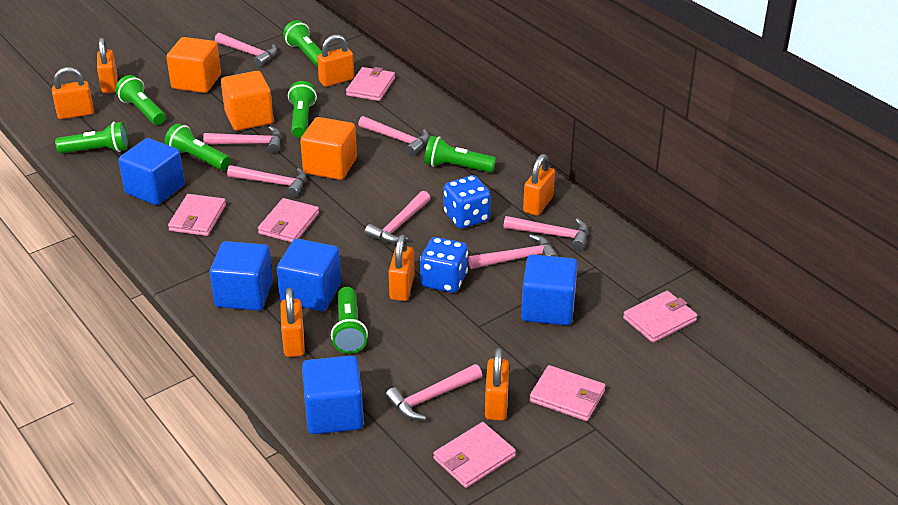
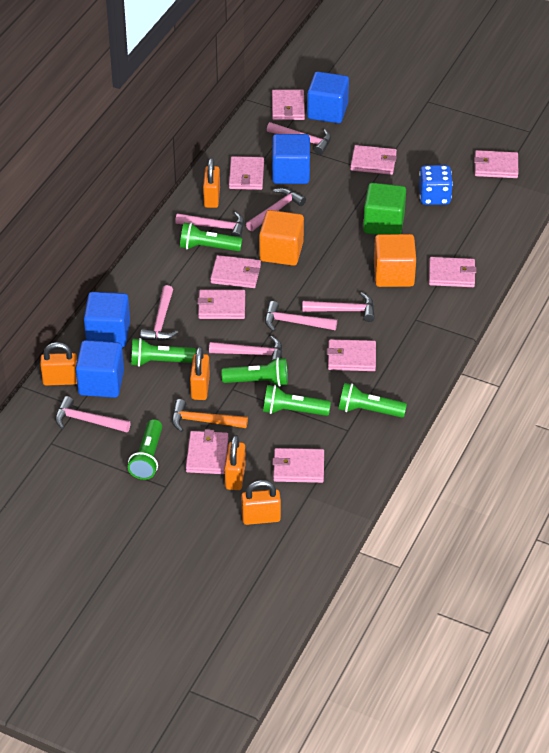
blue cube: 5 -> 4
blue dice: 2 -> 1
green cube: 0 -> 1
green flashlight: 7 -> 6
orange cube: 3 -> 2
orange hammer: 0 -> 1
orange padlock: 7 -> 5
pink wallet: 6 -> 10

